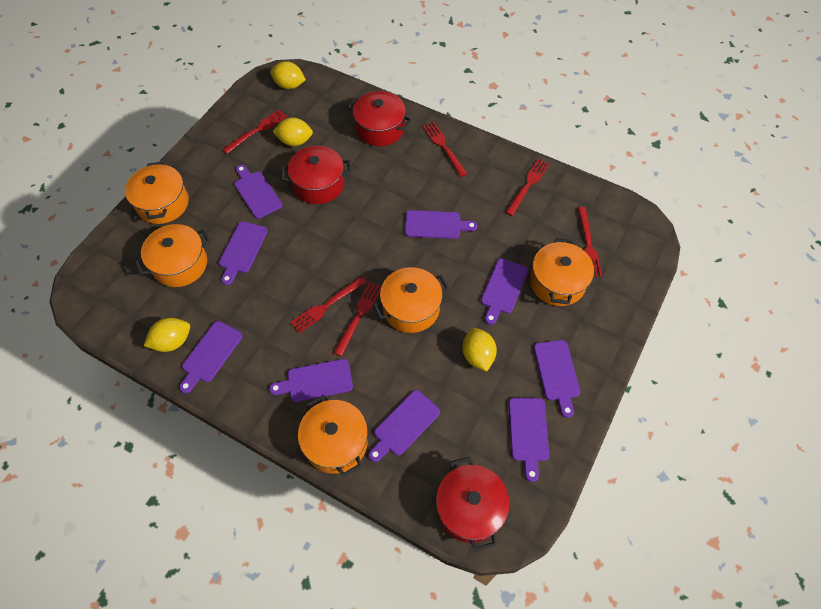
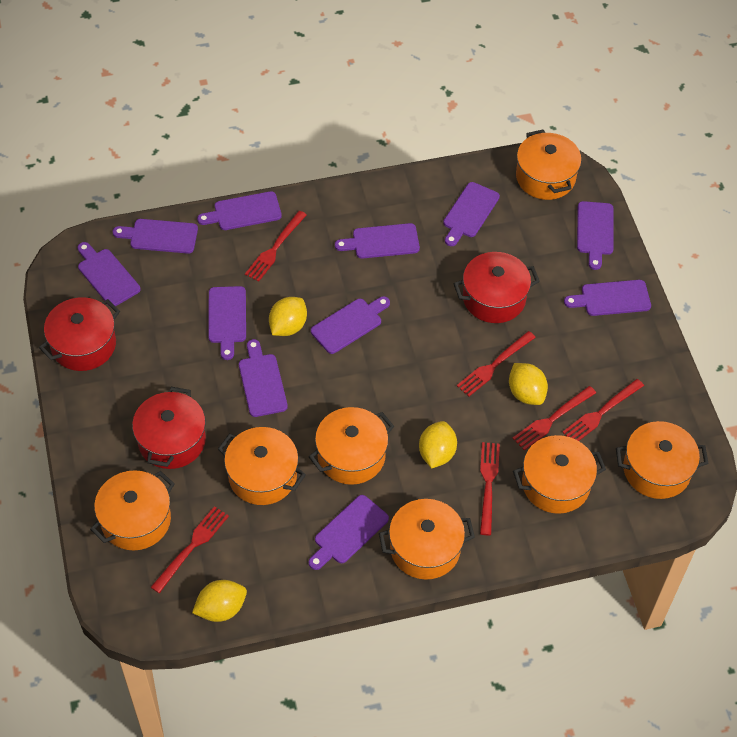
orange pot: 5 -> 7
purple cutting board: 9 -> 11

